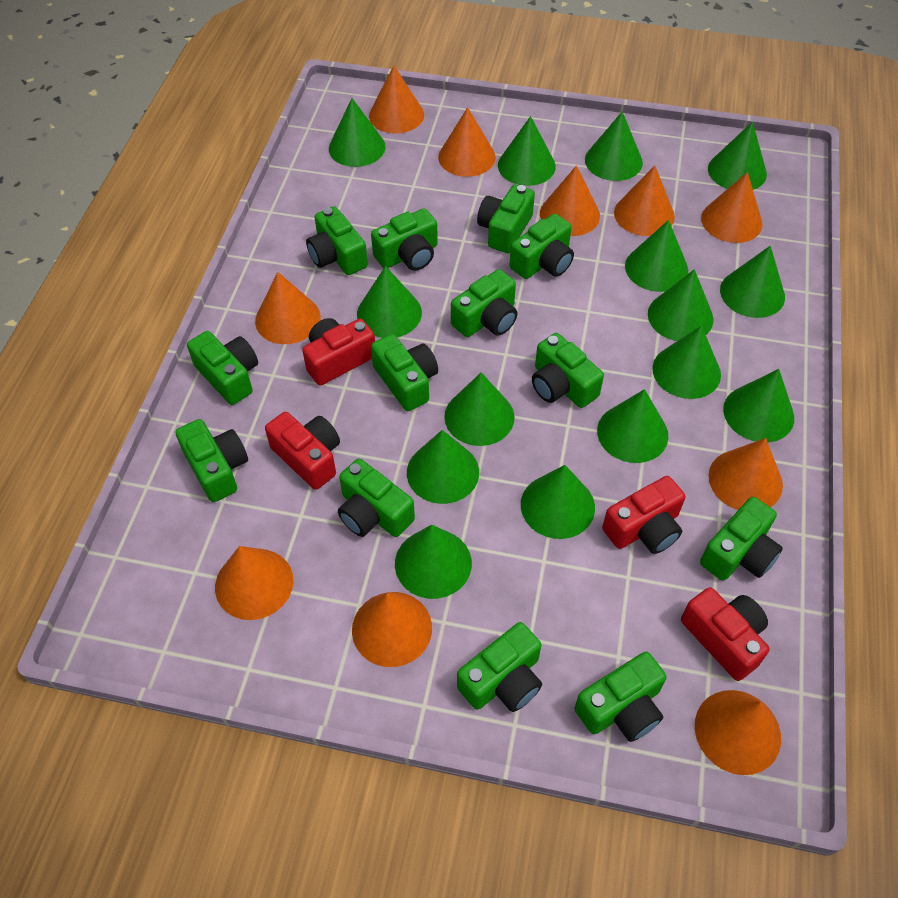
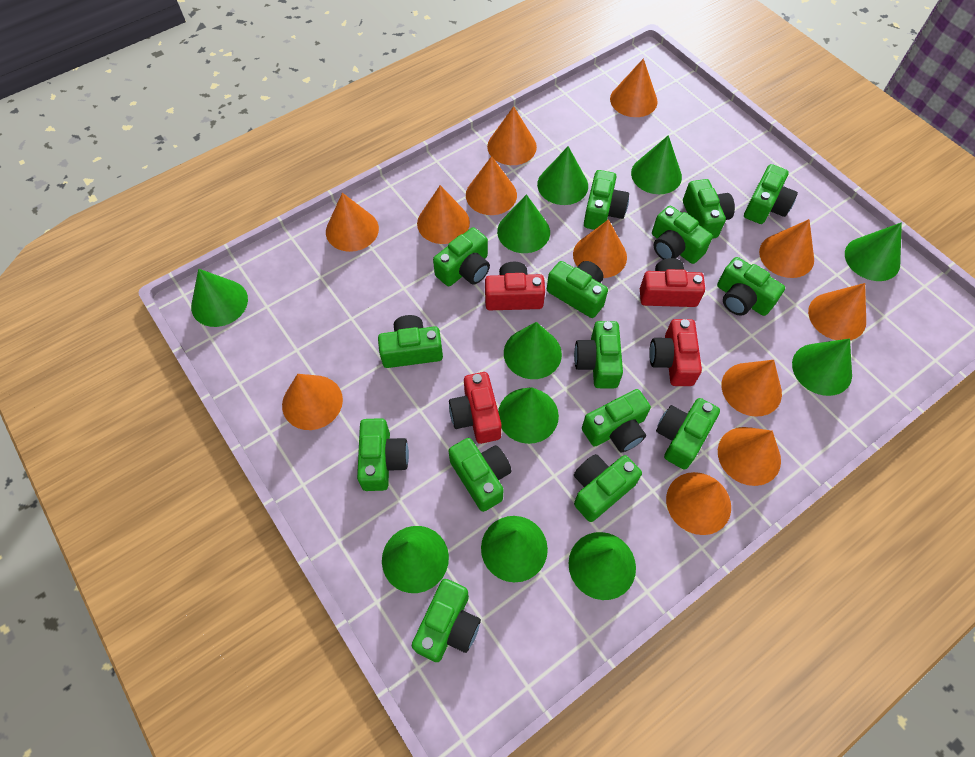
green camera: 13 -> 15
green cone: 15 -> 11
orange cone: 10 -> 12

